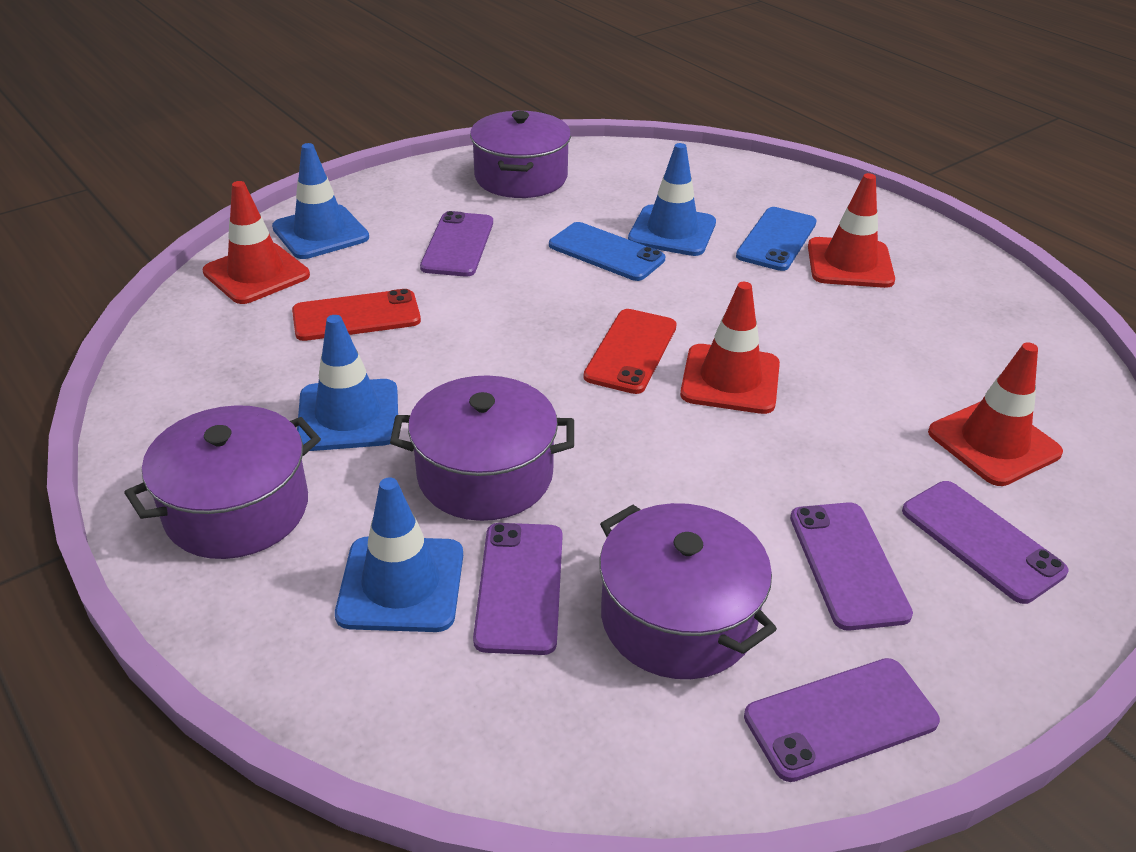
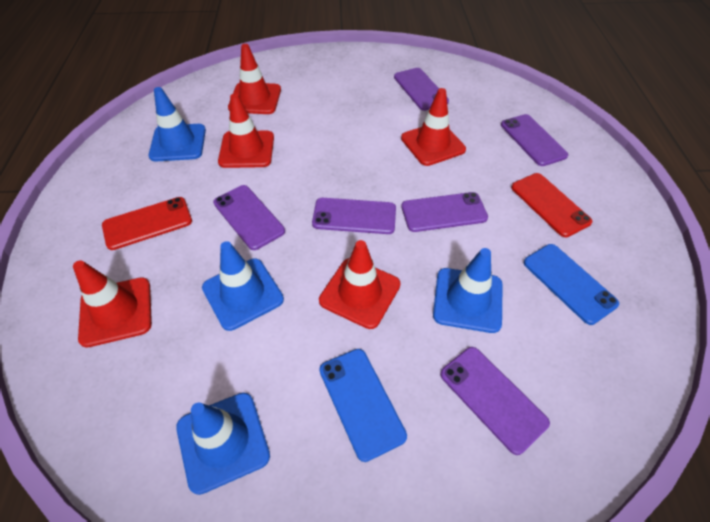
purple phone: 5 -> 6
purple pot: 4 -> 0
red traffic cone: 4 -> 5

